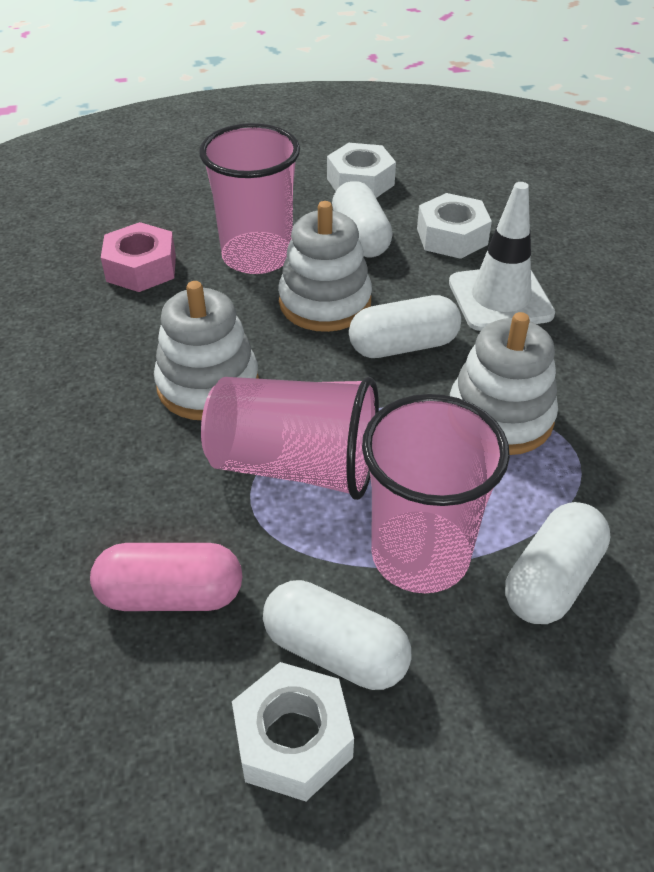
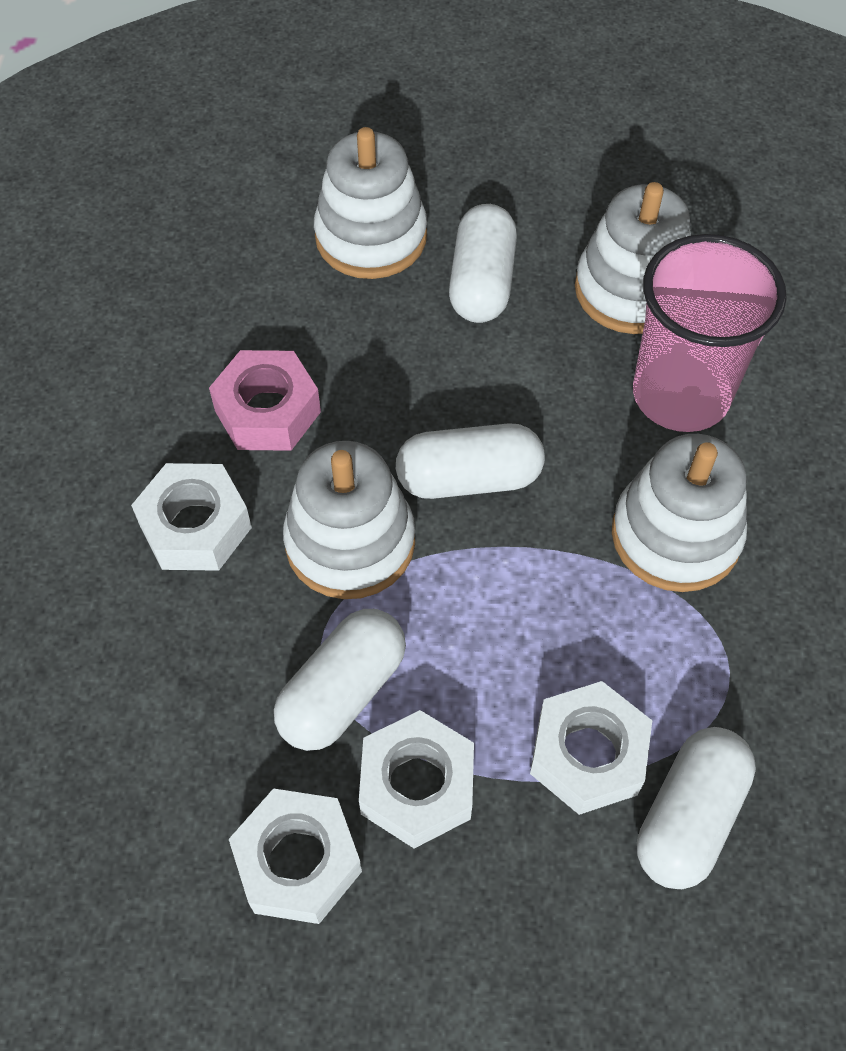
pink capsule: 1 -> 0
pink cup: 3 -> 1
white nut: 3 -> 4
white stacking toy: 3 -> 4
white traffic cone: 1 -> 0

